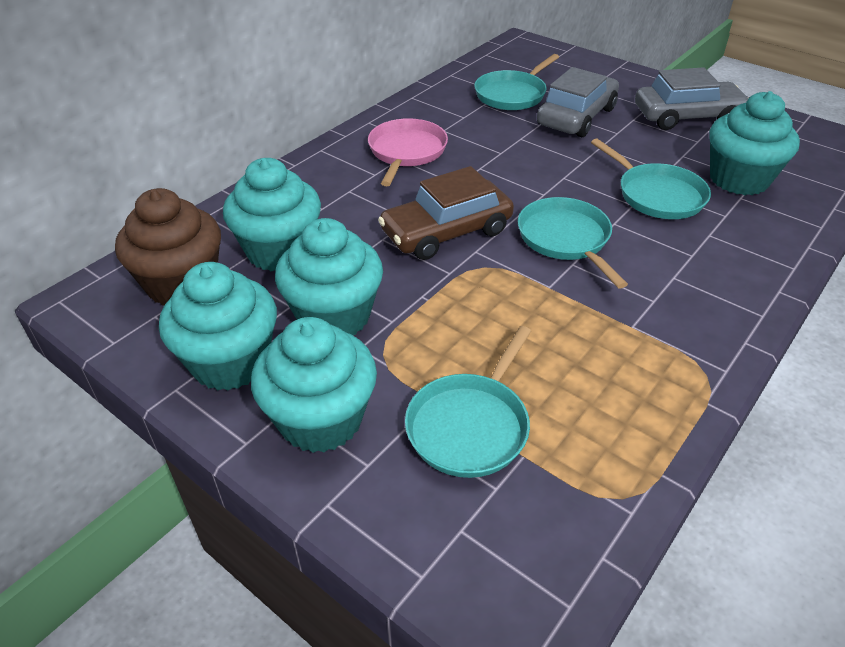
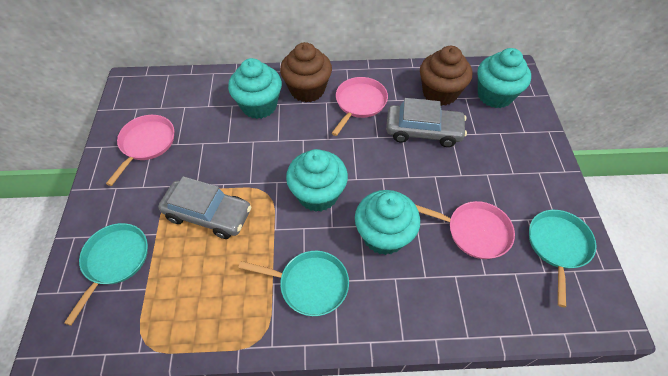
brown car: 1 -> 0
brown cupcake: 1 -> 2
pink pan: 1 -> 3
turquoise cupcake: 5 -> 4
turquoise pan: 4 -> 3

